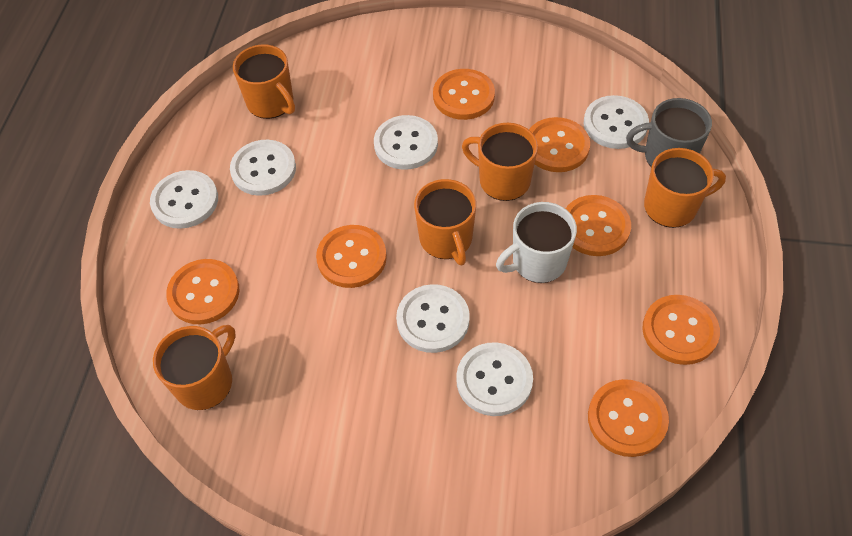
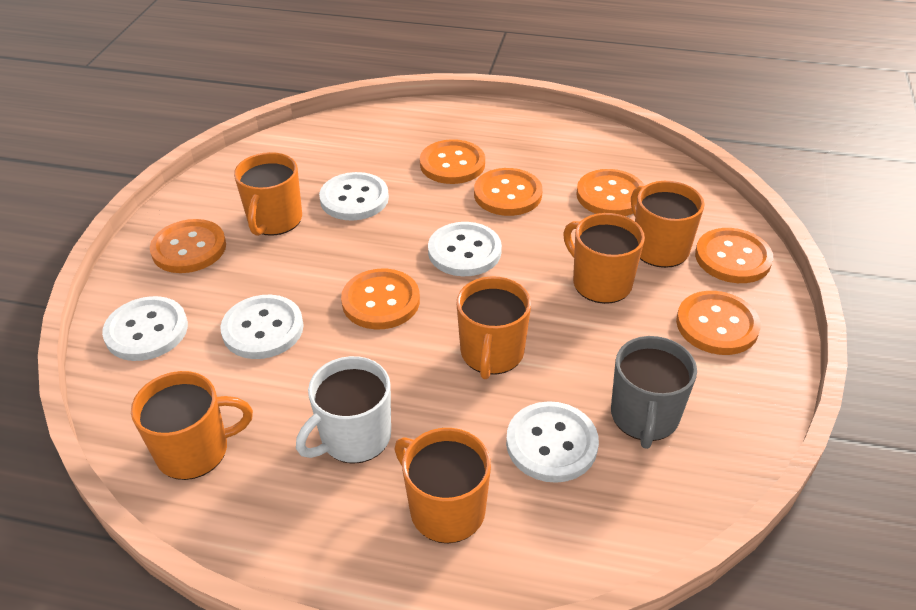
orange mug: 5 -> 6
white button: 6 -> 5

